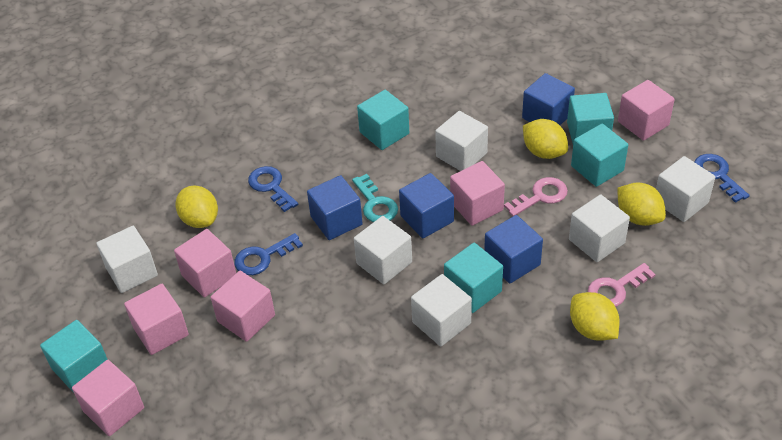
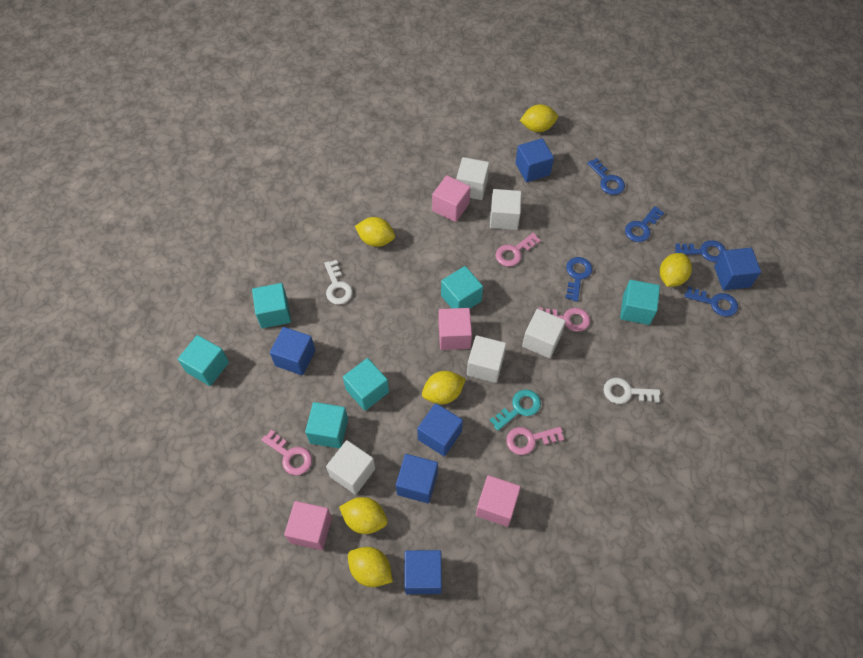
blue cube: 4 -> 6
blue key: 3 -> 5
pink cube: 6 -> 4
pink key: 2 -> 4
turquoise cube: 5 -> 6
white cube: 6 -> 5
white key: 0 -> 2
yellow lemon: 4 -> 6

